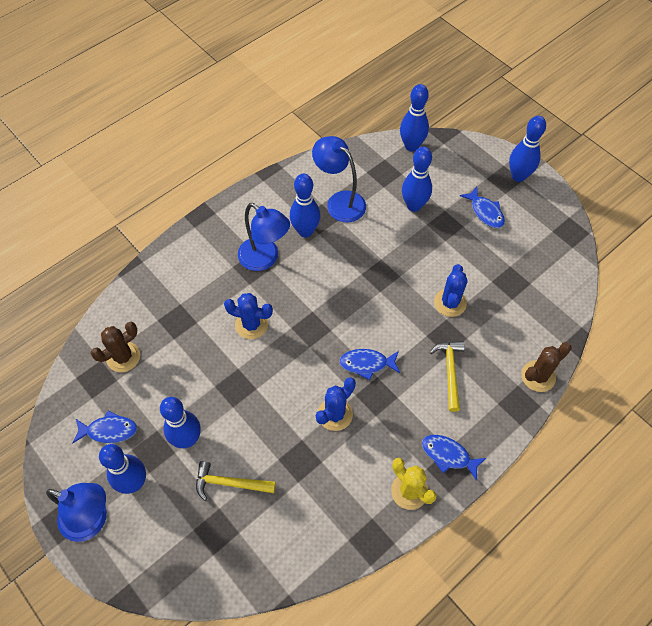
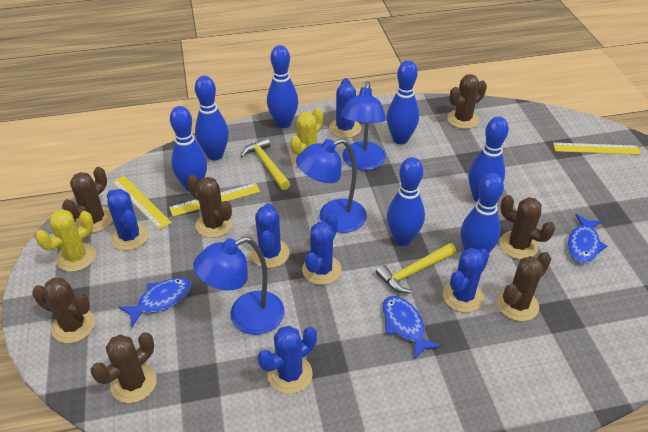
blue bowling pin: 6 -> 7
blue cactus: 3 -> 6
blue fish: 4 -> 3
brown cactus: 2 -> 7
yellow cactus: 1 -> 2
yellow ruler: 0 -> 3

